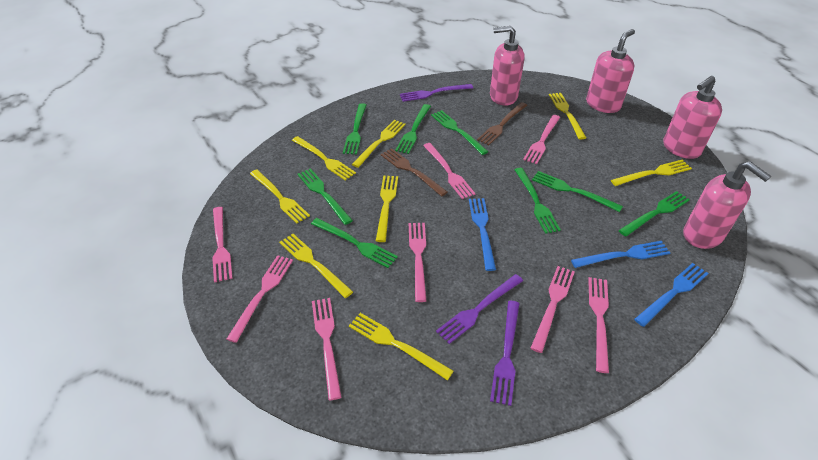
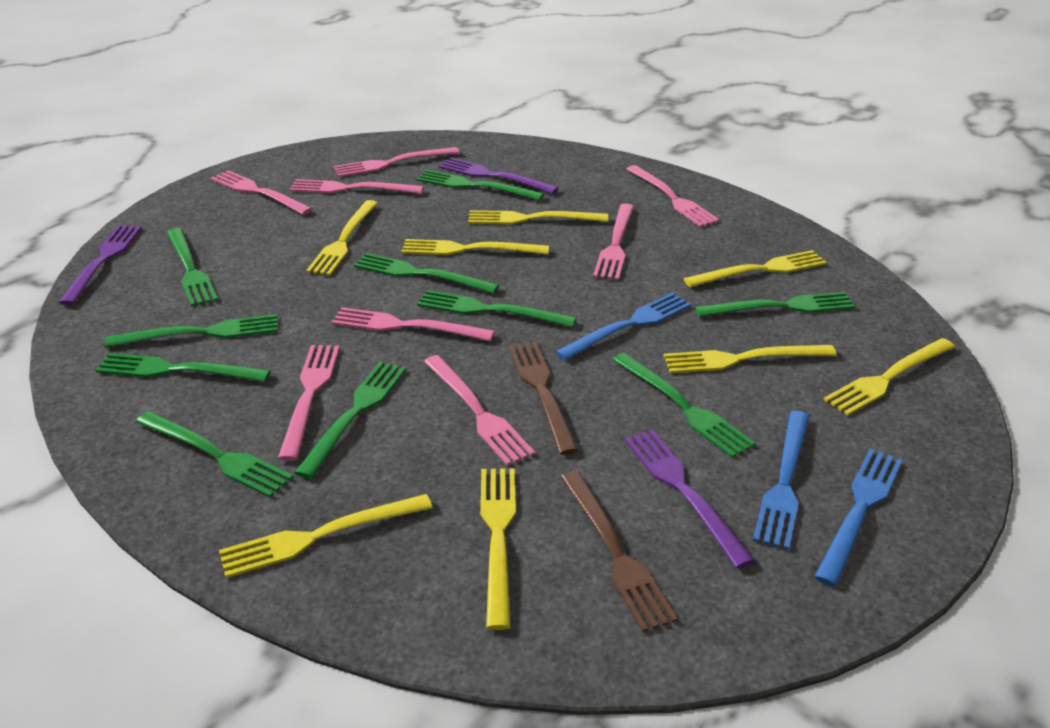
green fork: 8 -> 10
pink soap dispenser: 4 -> 0

